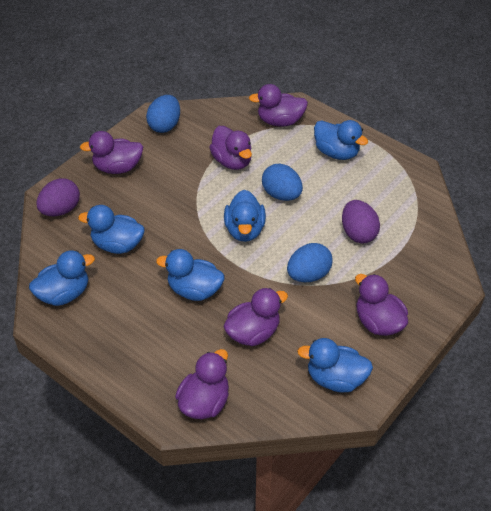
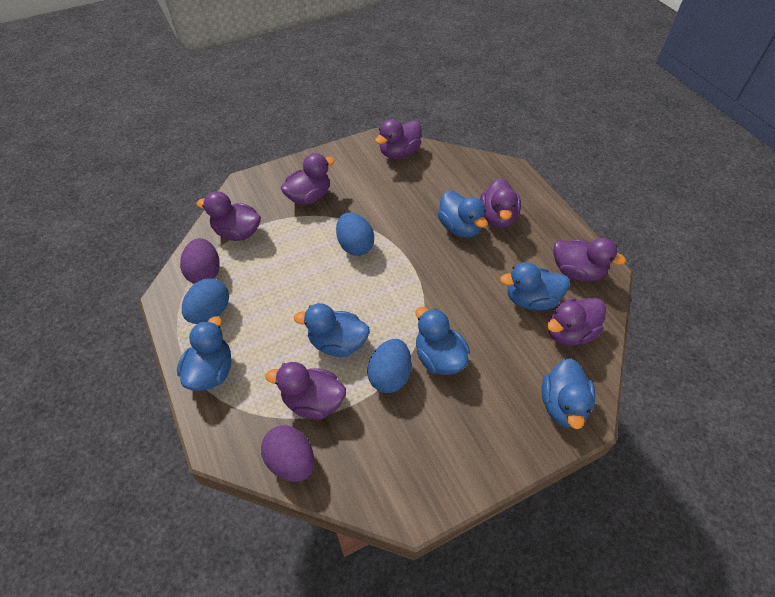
purple duck: 6 -> 7

